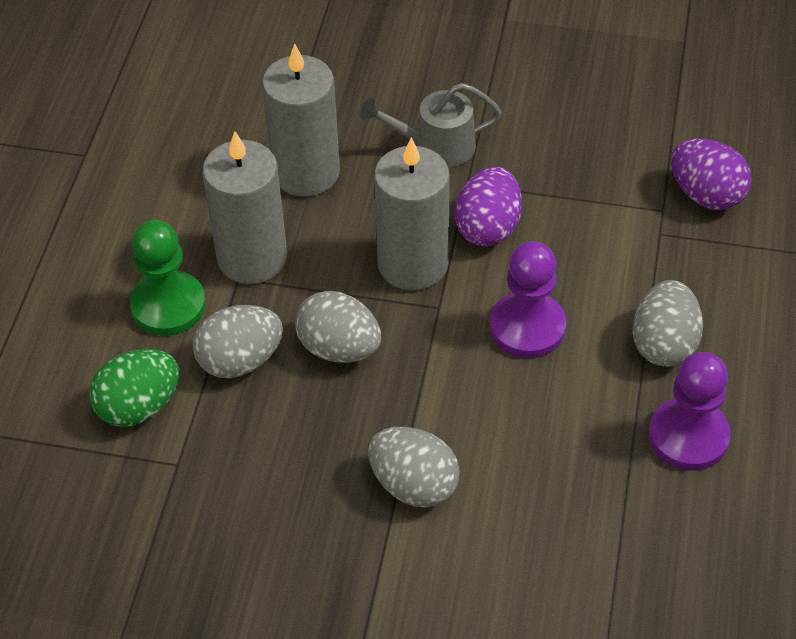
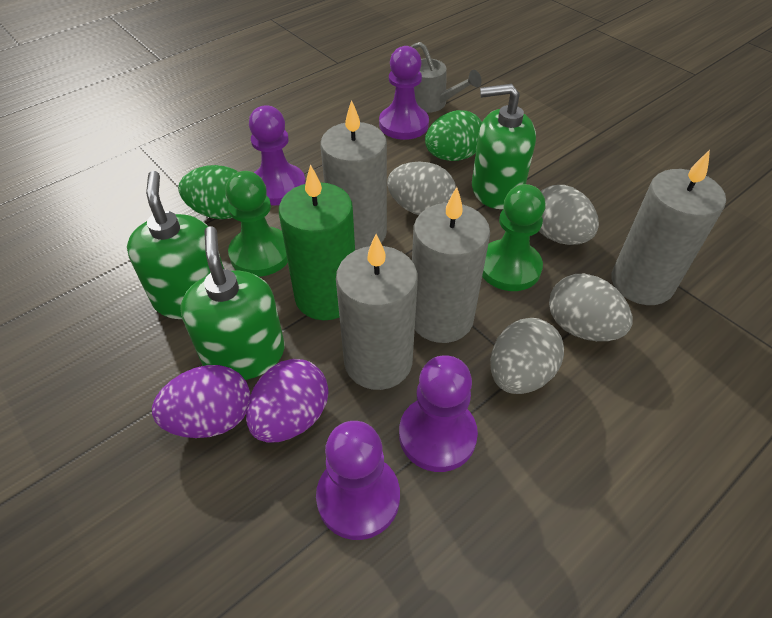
green candle: 0 -> 1
green egg: 1 -> 2
green pawn: 1 -> 2
green soap dispenser: 0 -> 3
grey candle: 3 -> 4
purple pawn: 2 -> 4

